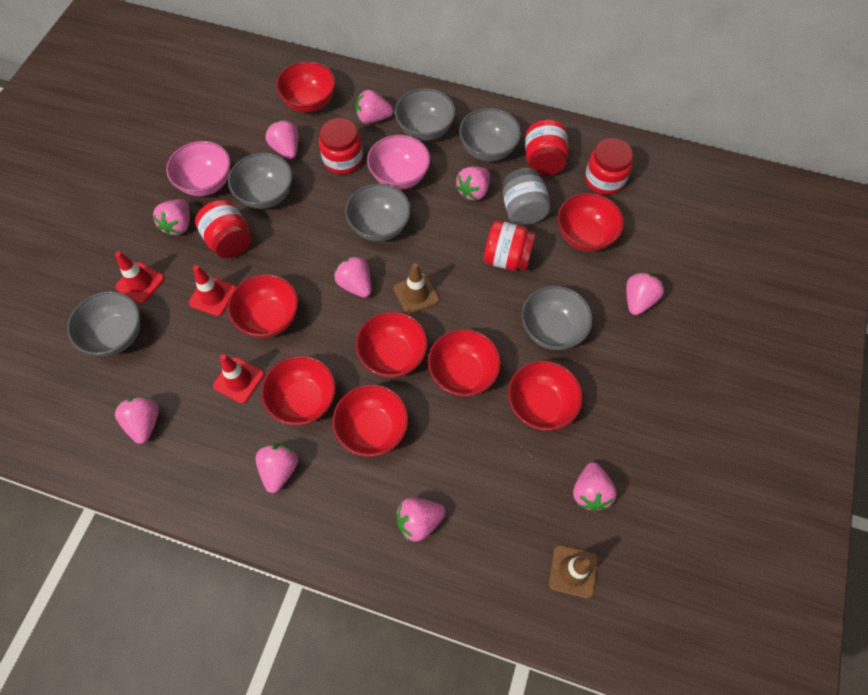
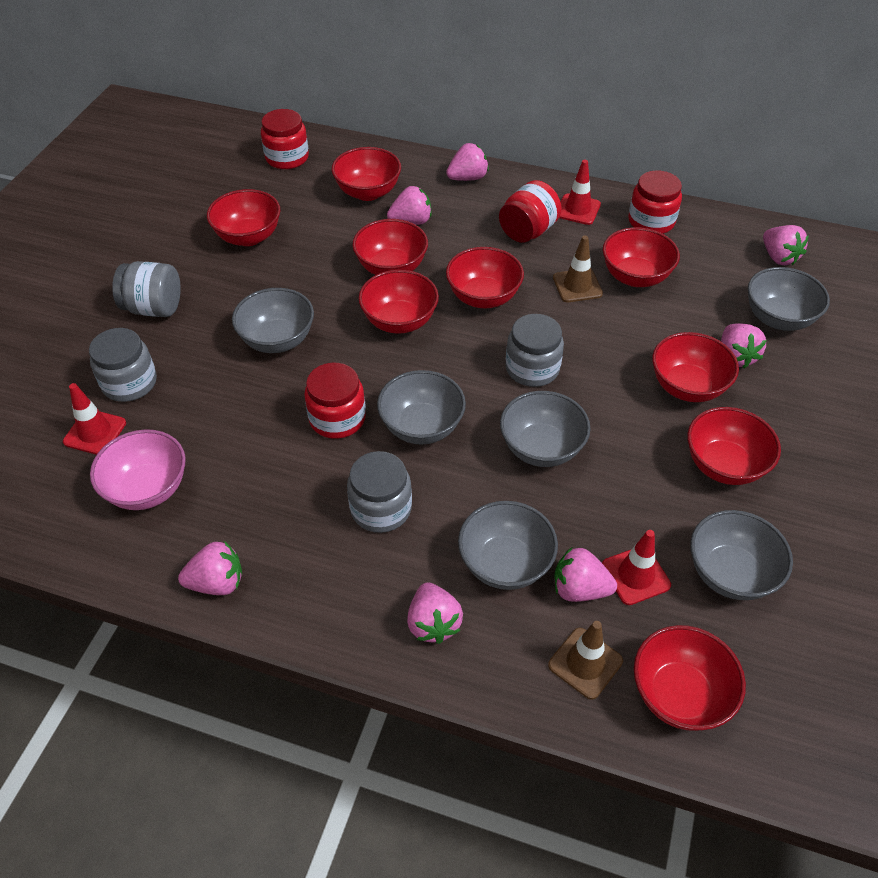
grey jar: 1 -> 4
pink bowl: 2 -> 1
pink strawberry: 10 -> 7
red bowl: 8 -> 9
red jar: 5 -> 4

